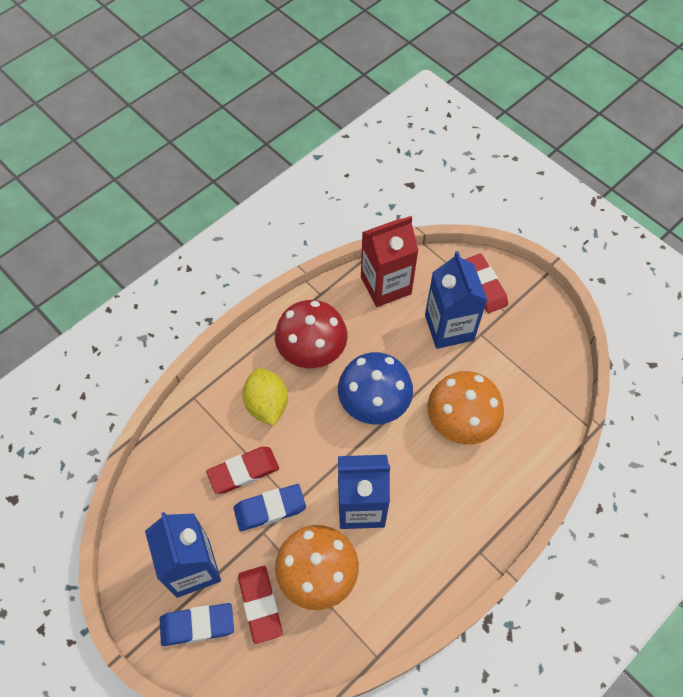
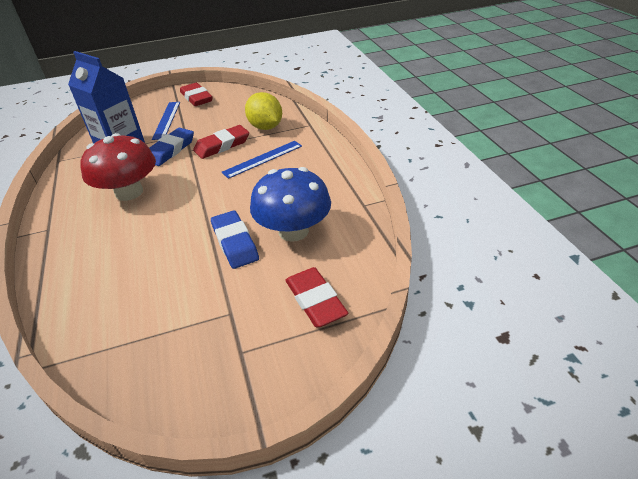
blue carton: 3 -> 1
blue ruler: 0 -> 2
orange mushroom: 2 -> 0
red carton: 1 -> 0

